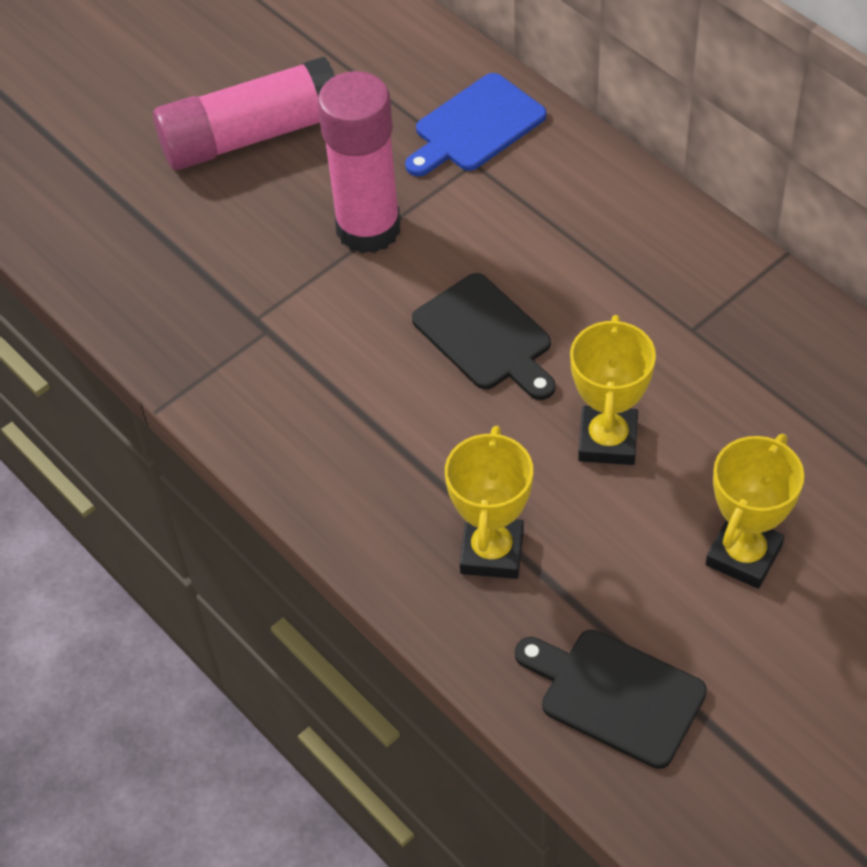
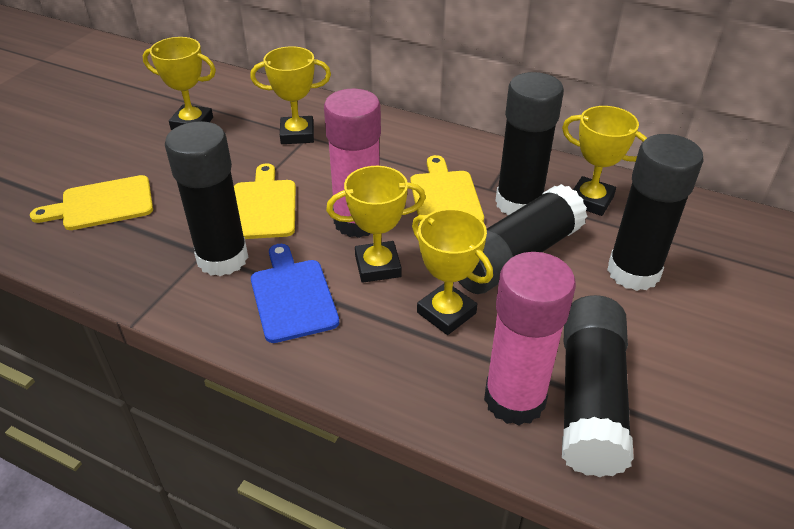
black cutting board: 2 -> 0
black glue stick: 0 -> 5
yellow cutting board: 0 -> 3
yellow trophy: 3 -> 5

